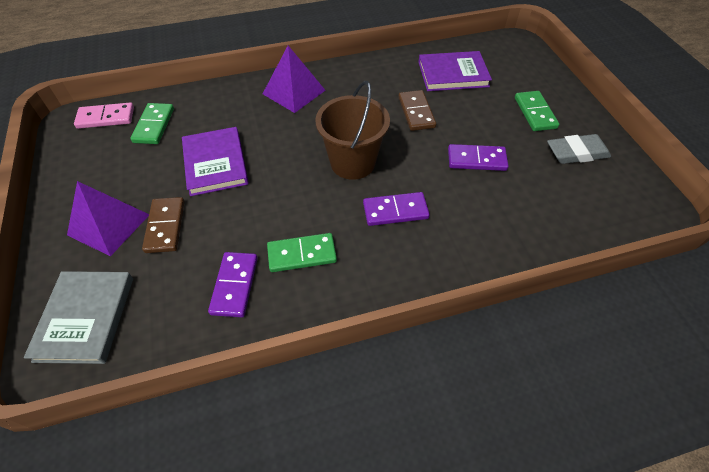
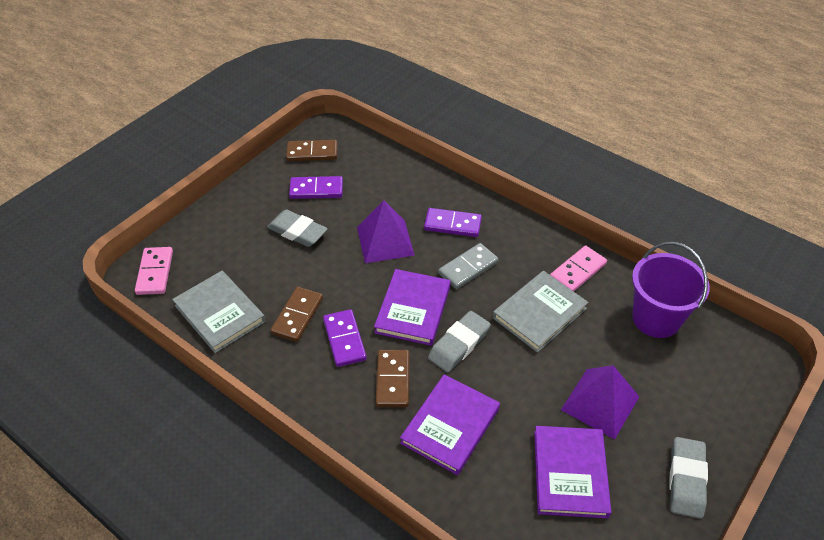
brown bucket: 1 -> 0
brown domino: 2 -> 3
green domino: 3 -> 0
grey book: 1 -> 2
grey domino: 0 -> 1
grey eraser: 1 -> 3
pink domino: 1 -> 2
purple book: 2 -> 3
purple bucket: 0 -> 1

